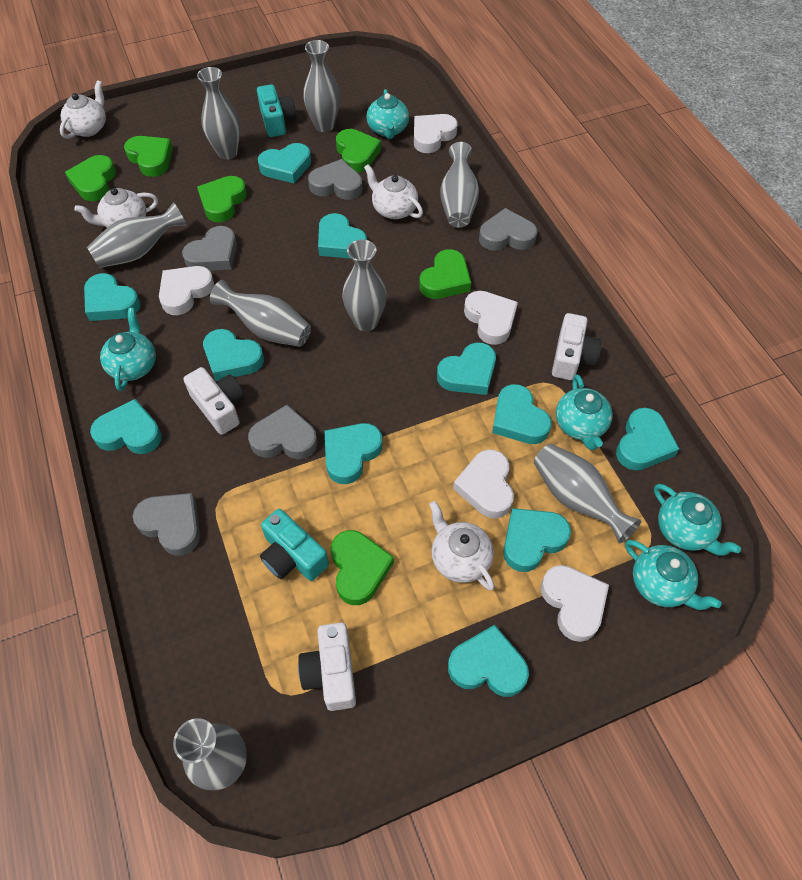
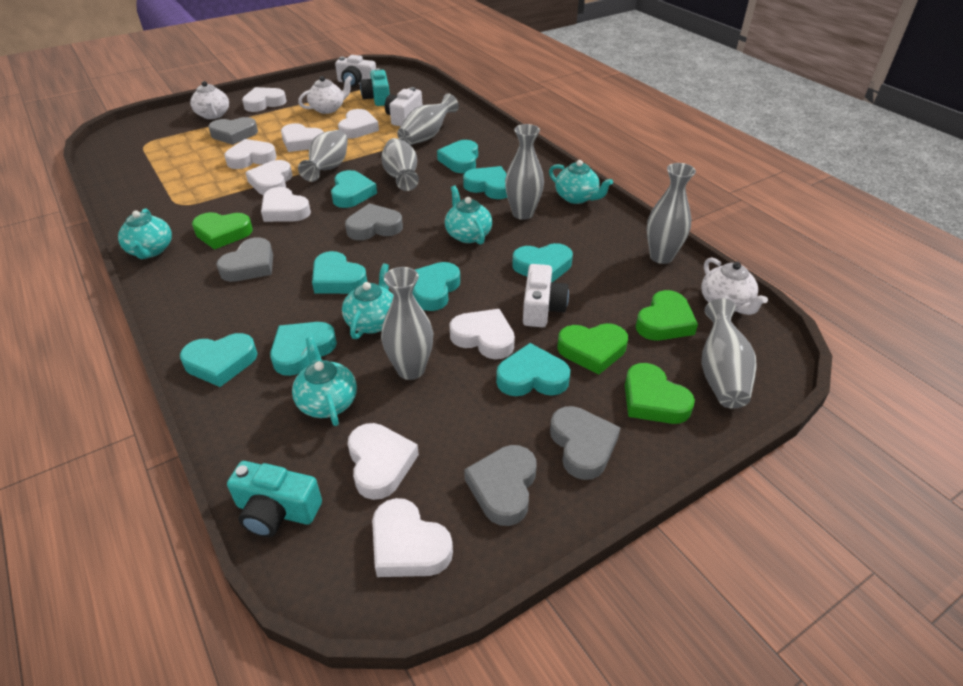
green heart: 6 -> 4
grey vase: 8 -> 7
turquoise heart: 11 -> 9
white heart: 5 -> 9
white teapot: 4 -> 3

